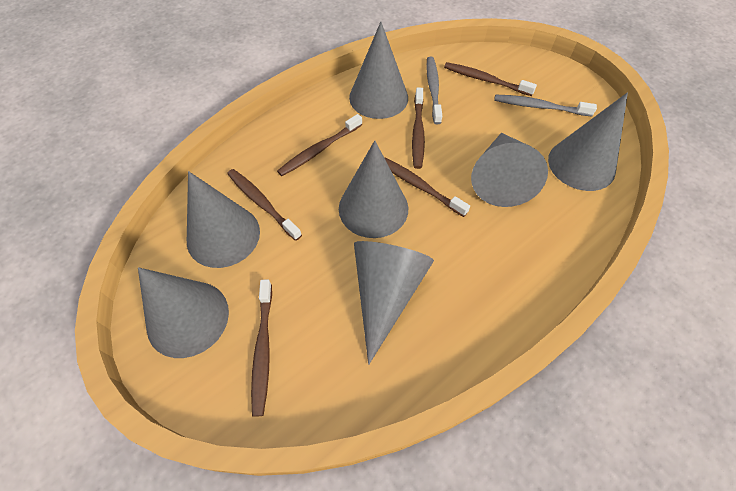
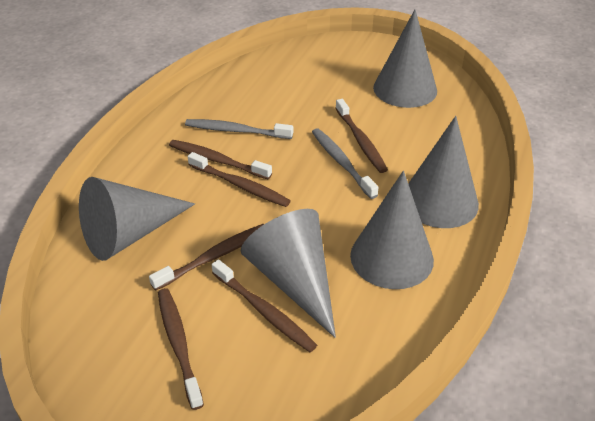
grey cone: 7 -> 5

